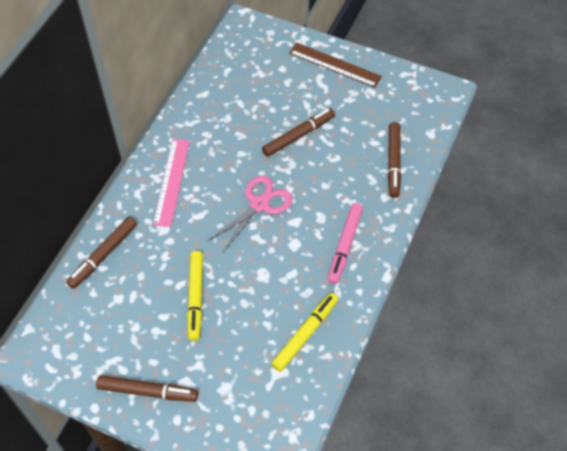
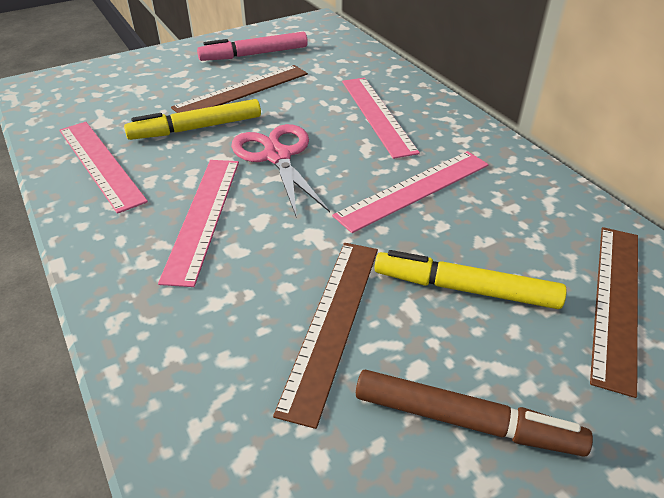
brown marker: 4 -> 1
brown ruler: 1 -> 3
pink ruler: 1 -> 4

